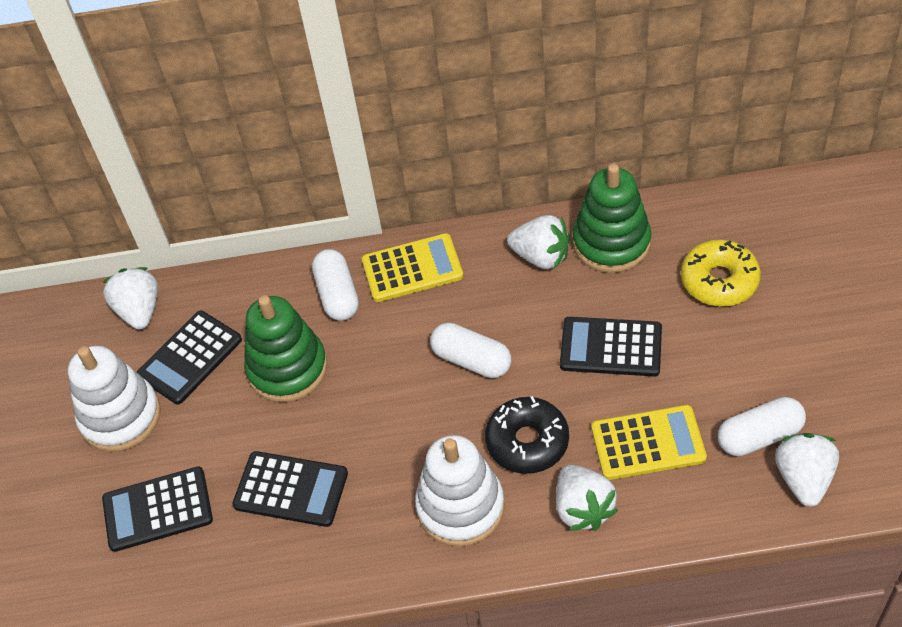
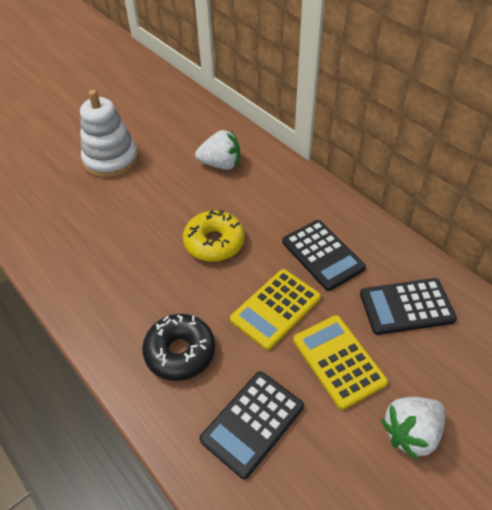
black calculator: 4 -> 3
green stacking toy: 2 -> 0
white capsule: 3 -> 0
white stacking toy: 2 -> 1
white strawberry: 4 -> 2

